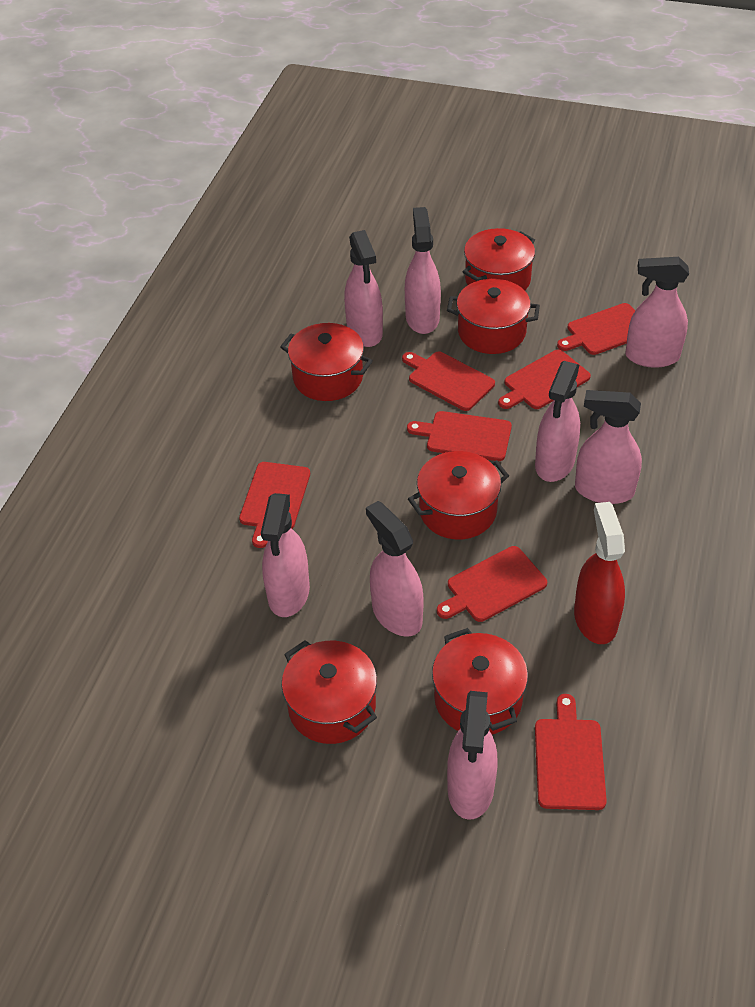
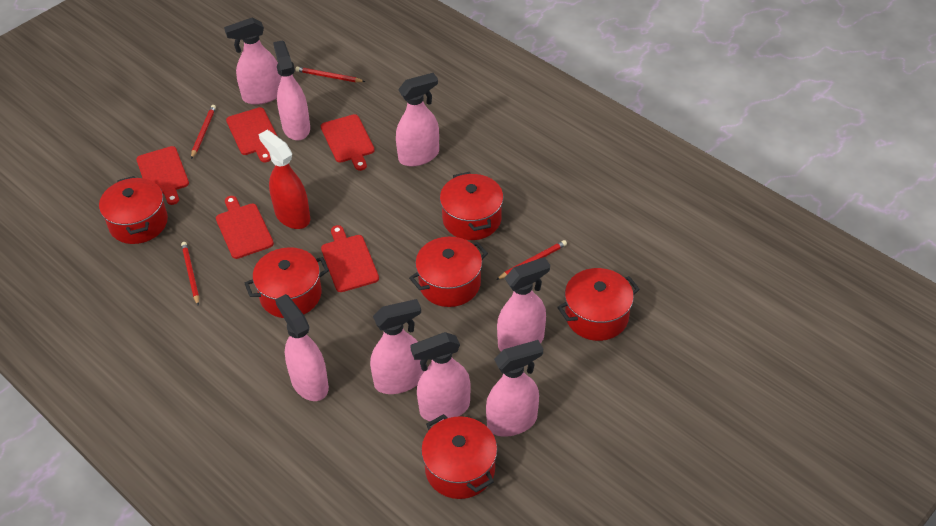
red cutting board: 7 -> 5
red pencil: 0 -> 4

